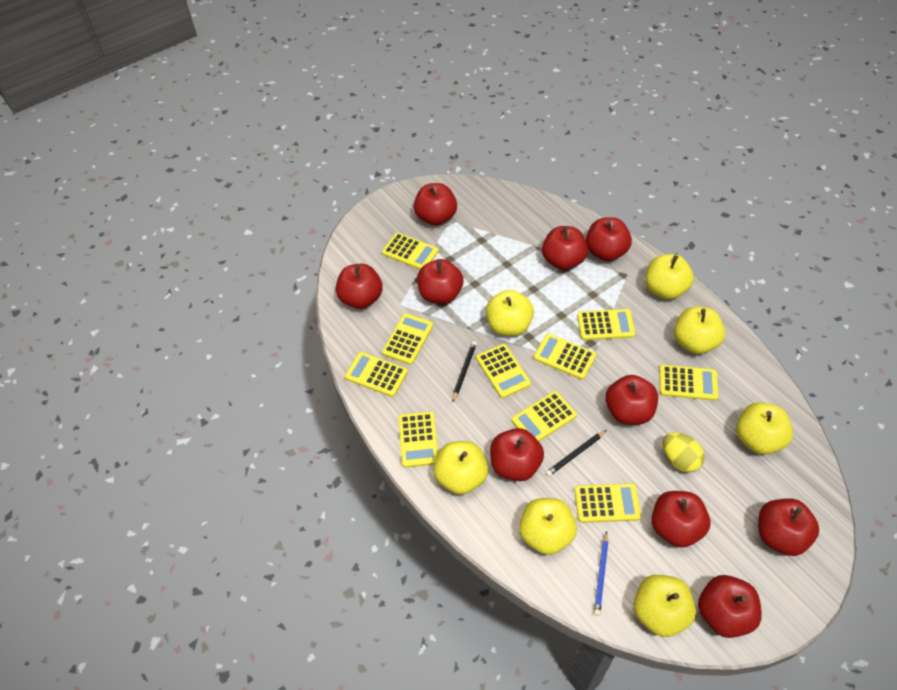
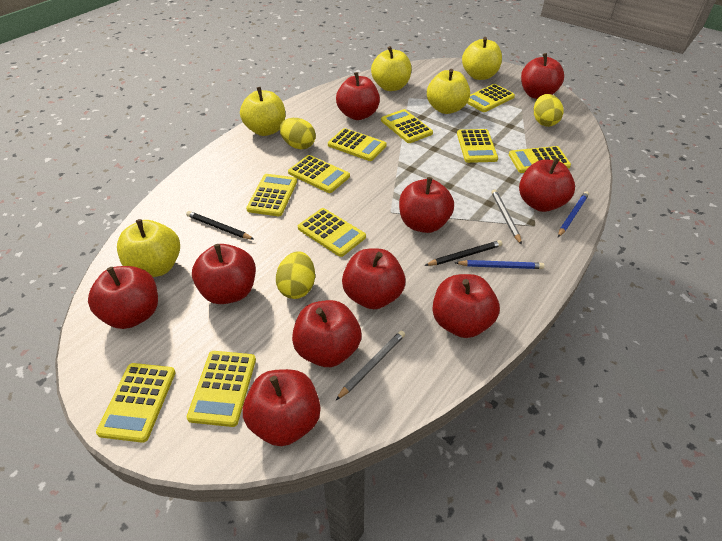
blue pencil: 1 -> 2
grey pencil: 0 -> 2
yellow apple: 7 -> 5
yellow egg: 1 -> 3

